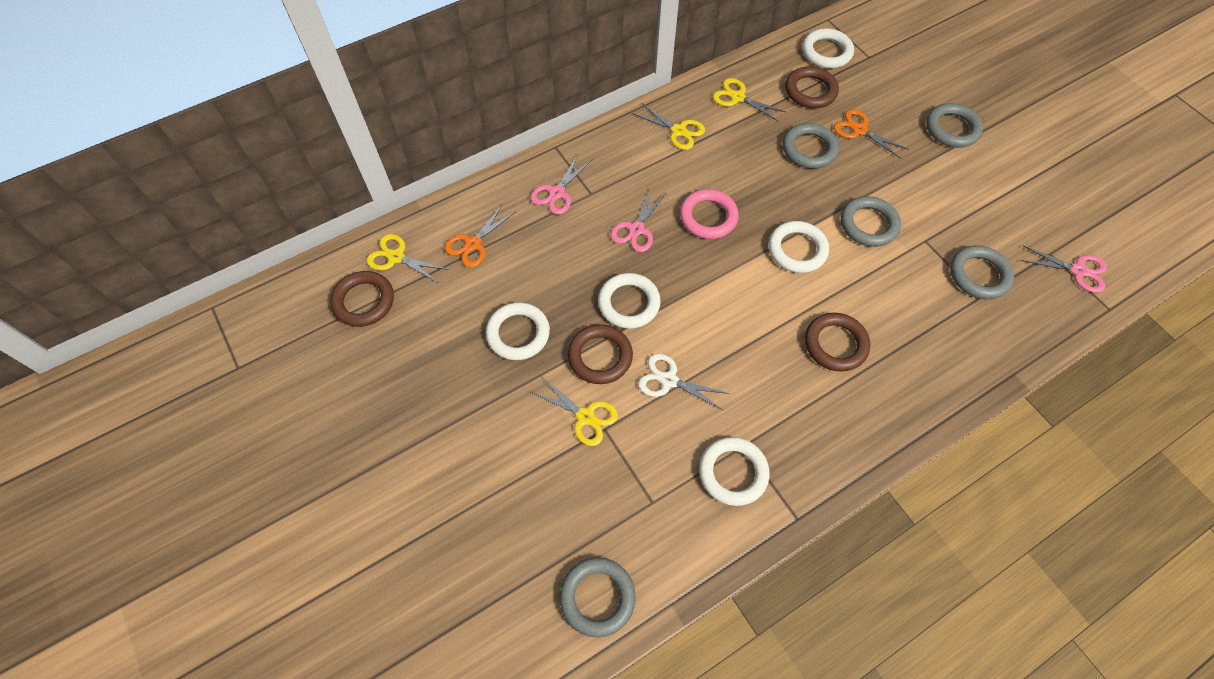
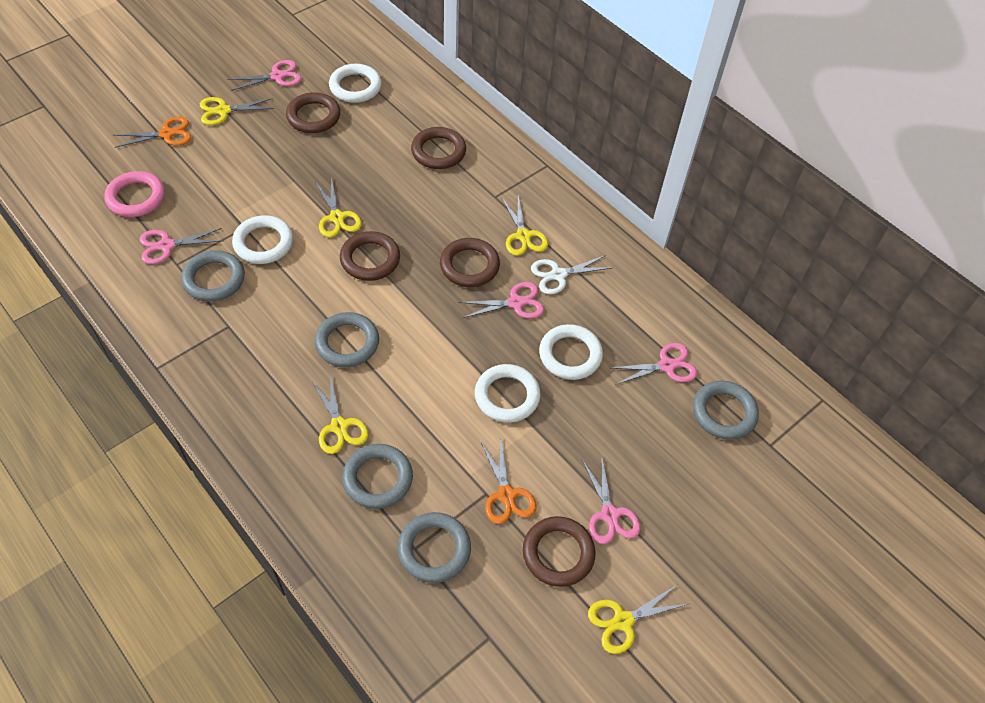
brown ring: 4 -> 5
pink scissors: 3 -> 5
white ring: 5 -> 4
yellow scissors: 4 -> 5

